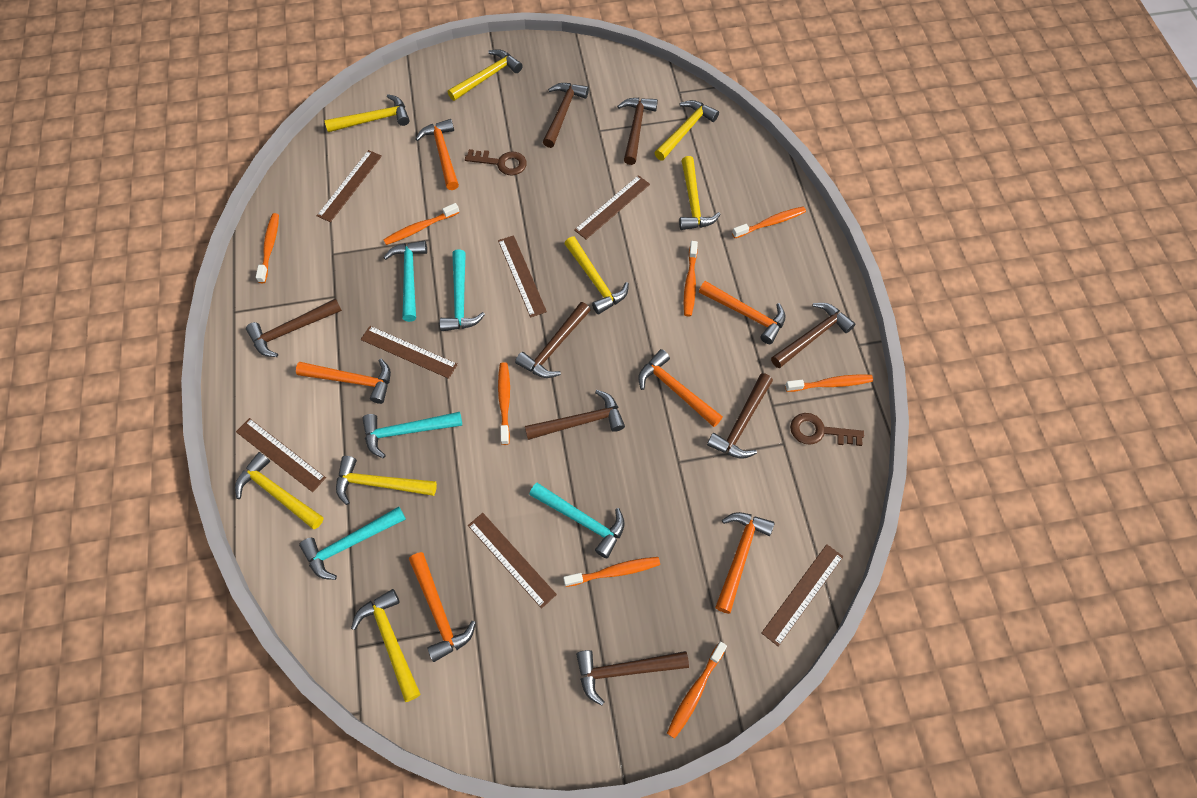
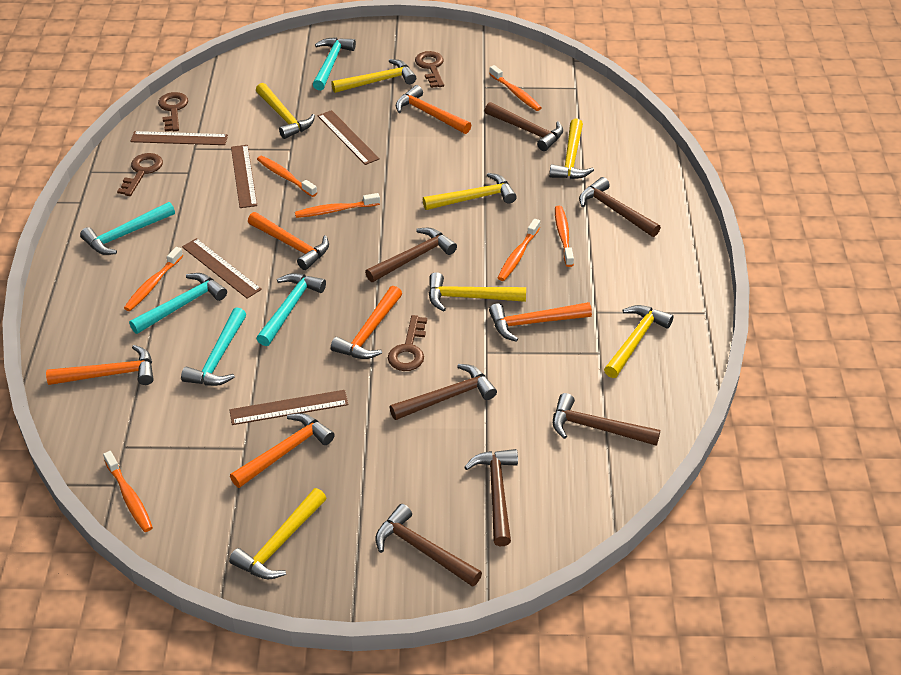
brown hammer: 8 -> 7
brown key: 2 -> 4
brown ruler: 7 -> 5
orange toothbrush: 8 -> 7
yellow hammer: 8 -> 7

